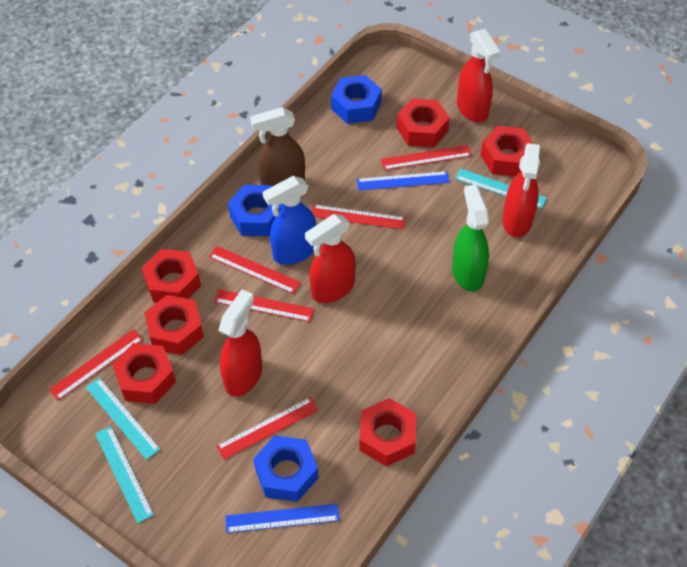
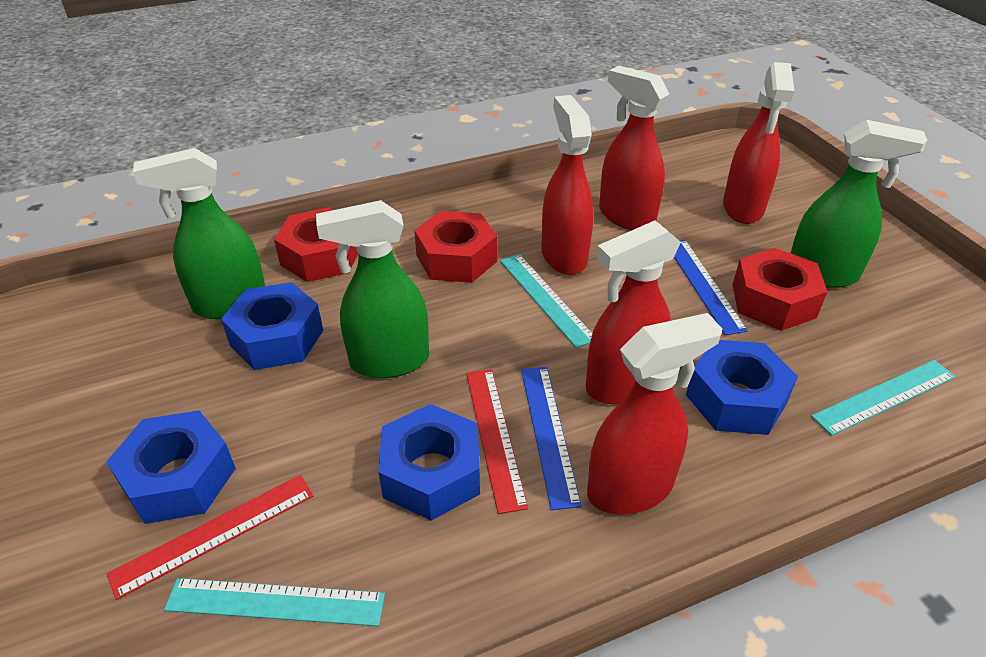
blue nut: 3 -> 4
blue spray bottle: 1 -> 0
brown spray bottle: 1 -> 0
green spray bottle: 1 -> 3
red nut: 6 -> 3
red ruler: 6 -> 2
red spray bottle: 4 -> 5

